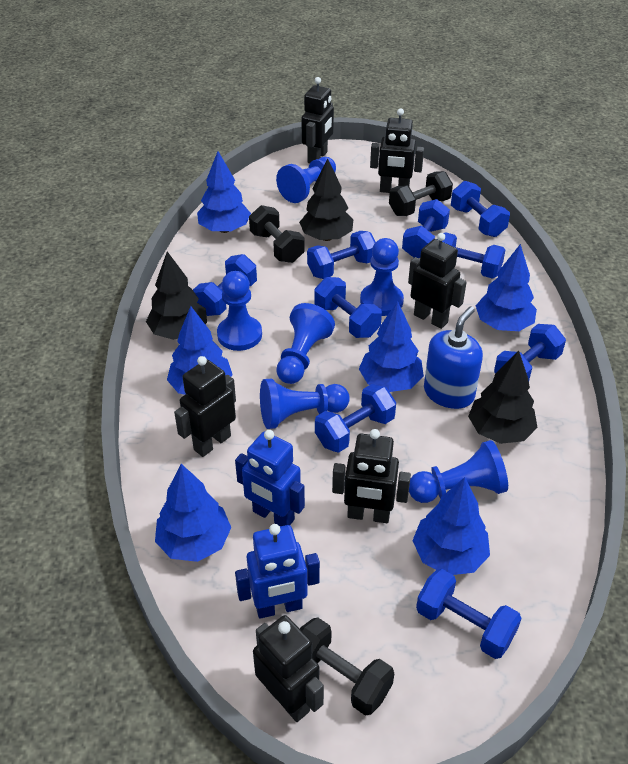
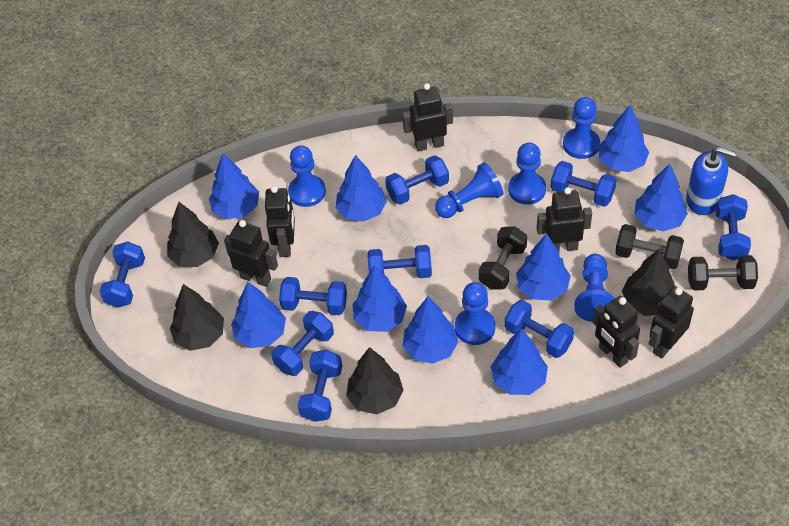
black tree: 3 -> 4
blue robot: 2 -> 0
blue tree: 6 -> 9

